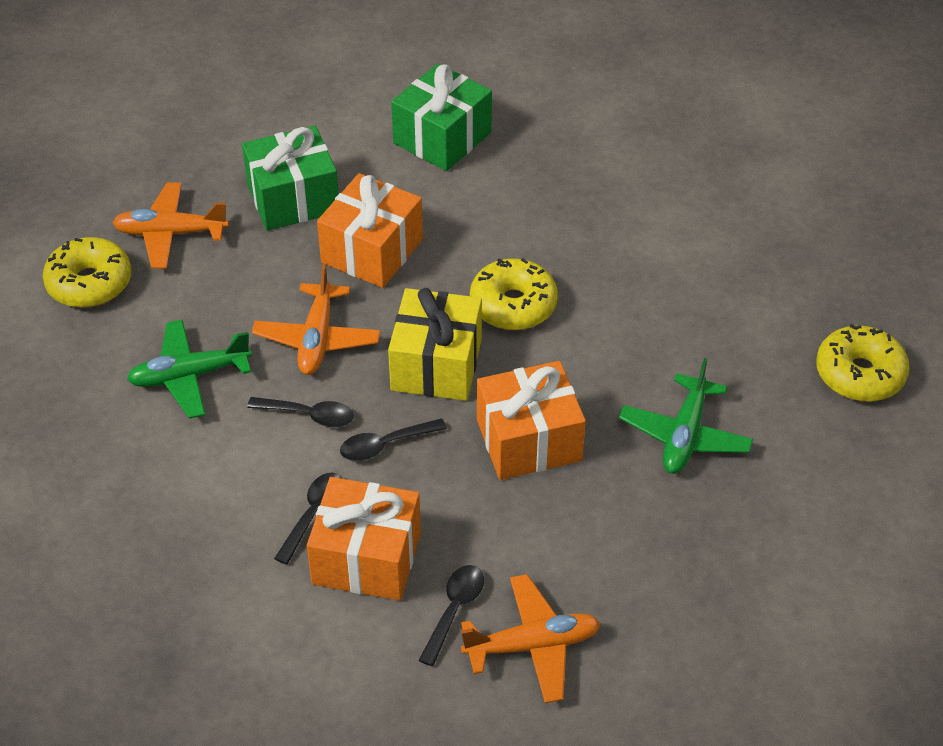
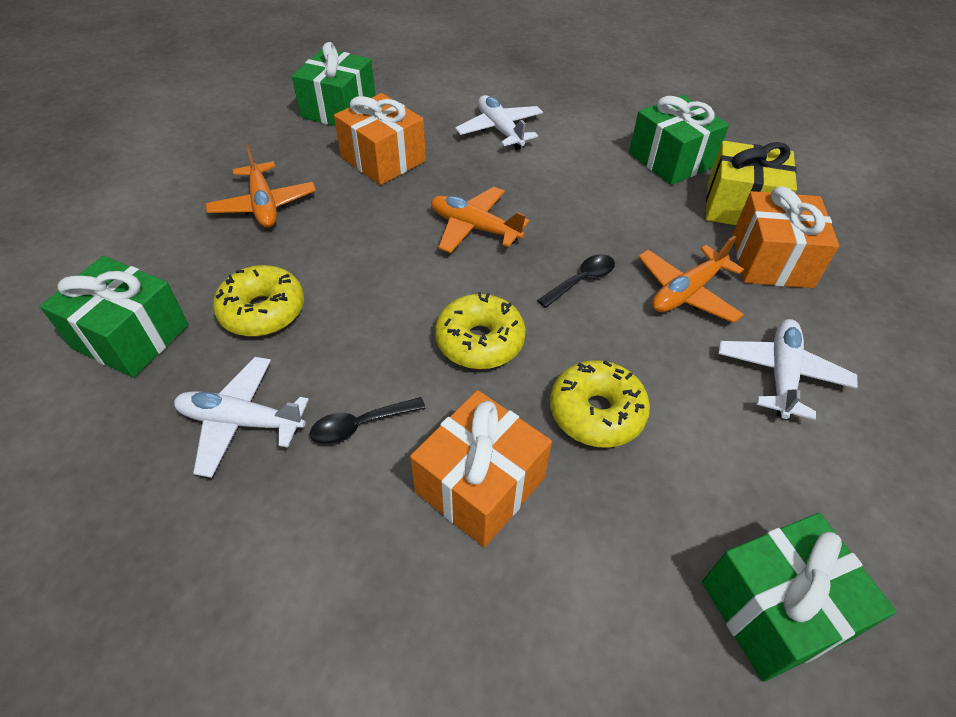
black spoon: 4 -> 2
green gift: 2 -> 4
green plane: 2 -> 0
white plane: 0 -> 3

